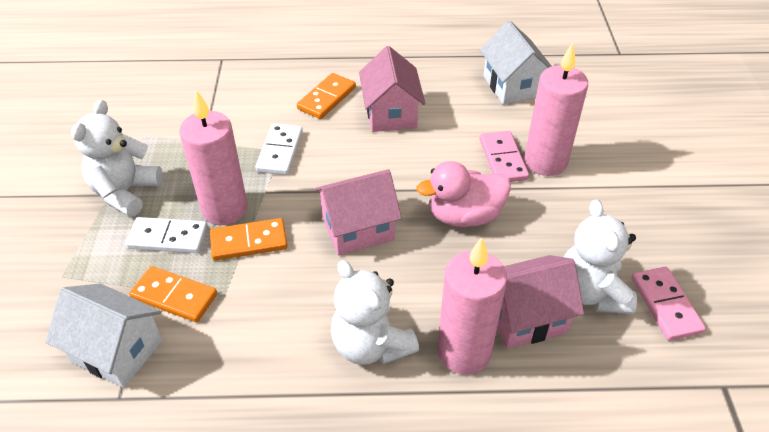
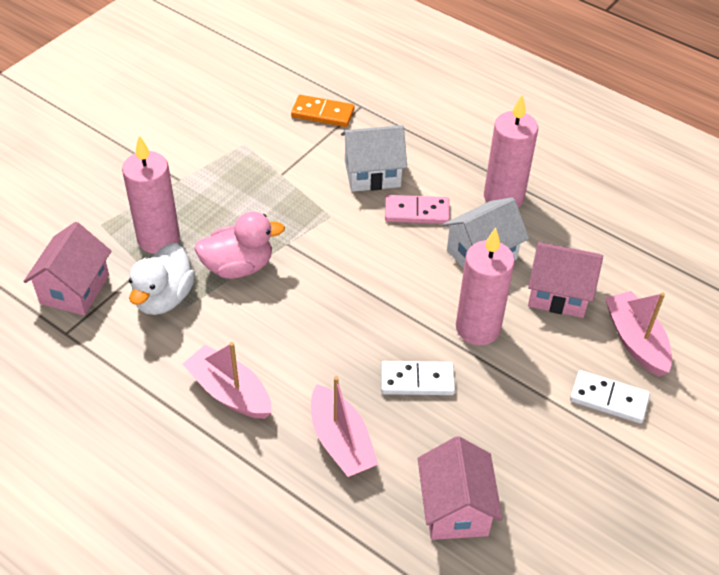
orange domino: 3 -> 1
pink boat: 0 -> 3
pink domino: 2 -> 1
white duck: 0 -> 1
white teddy bear: 3 -> 0

